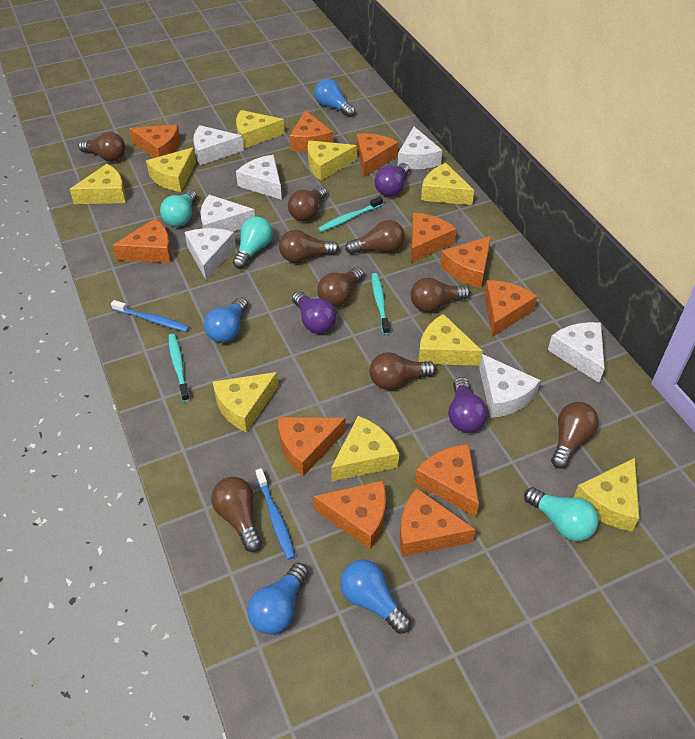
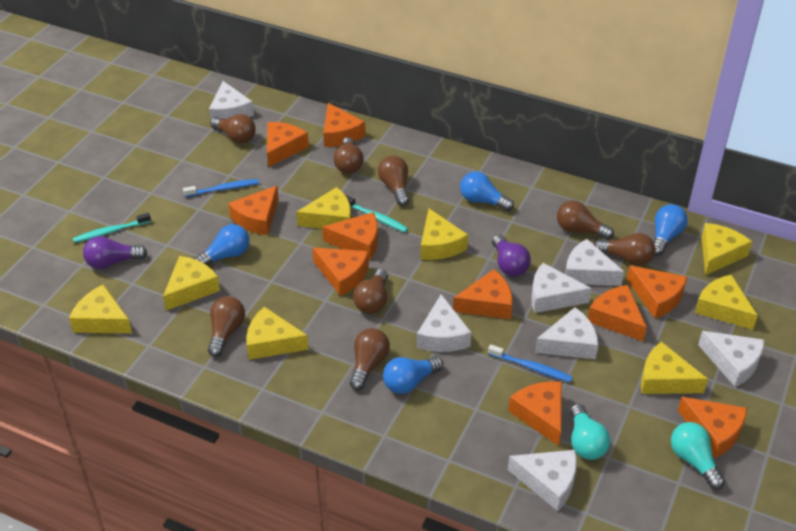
brown light bulb: 9 -> 8
orange cheese: 11 -> 10
purple light bulb: 3 -> 2
turquoise light bulb: 3 -> 2
turquoise toothbrush: 3 -> 2
yellow cheese: 9 -> 8

